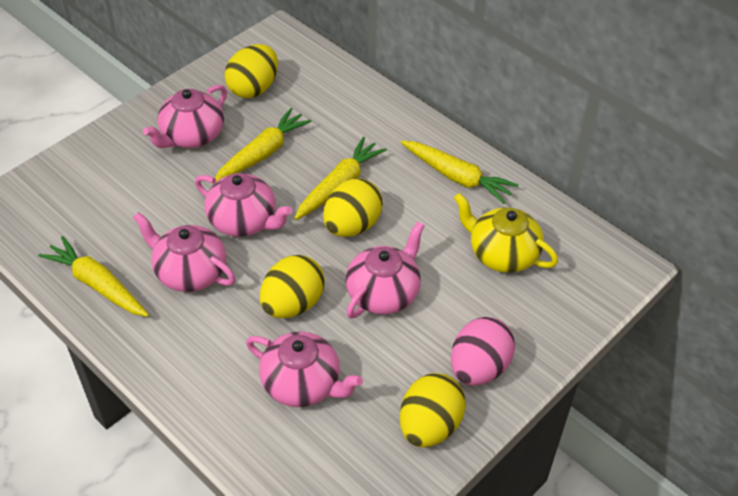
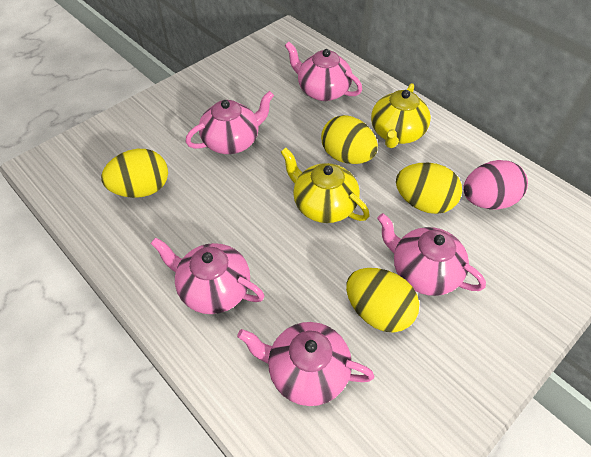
yellow carrot: 4 -> 0
yellow teapot: 1 -> 2

